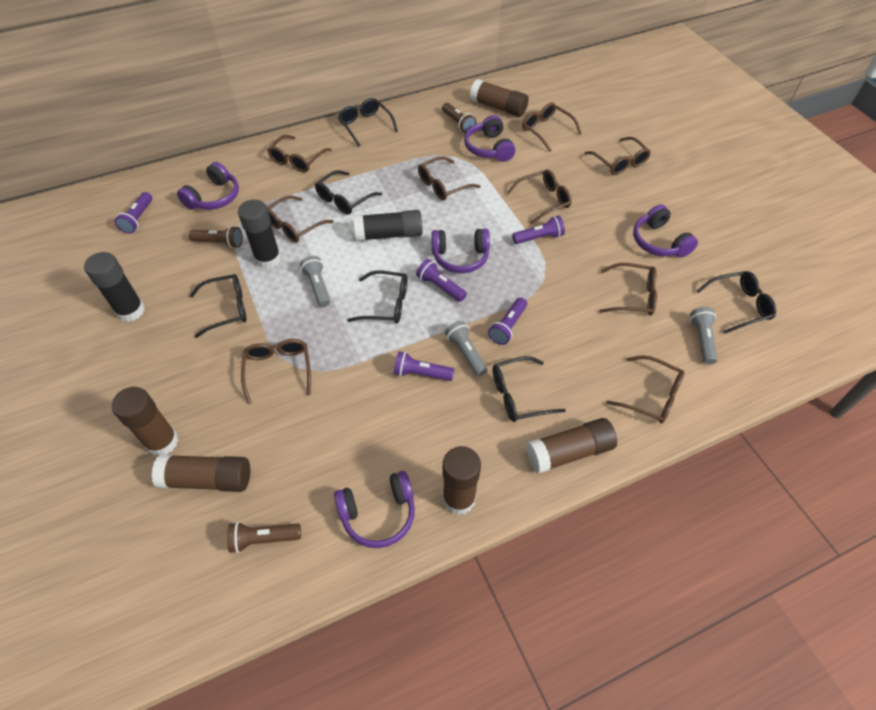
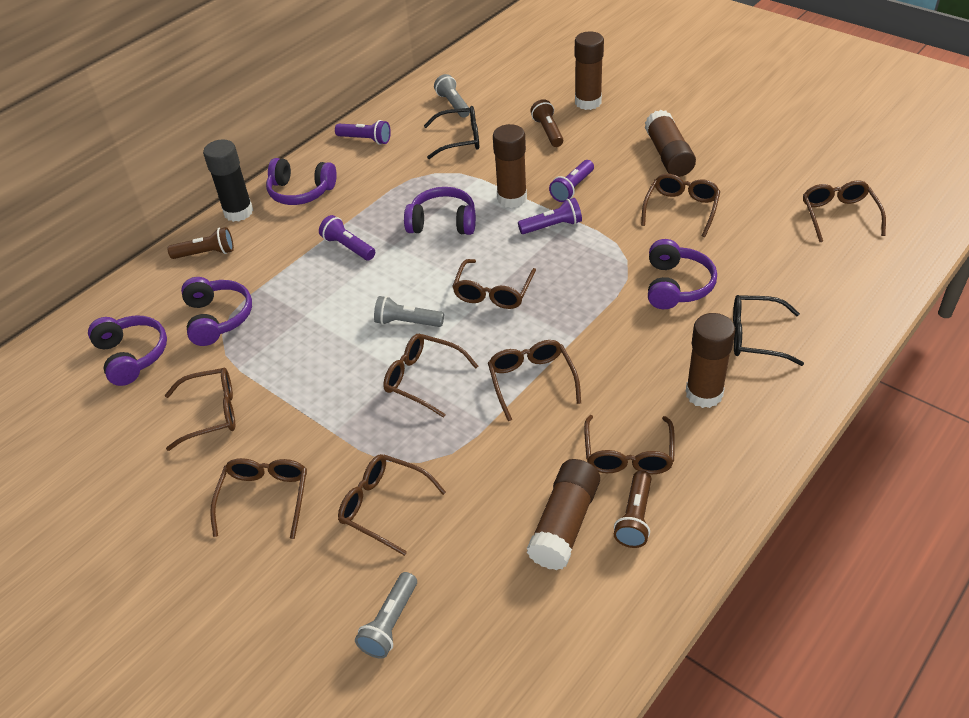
black glasses: 6 -> 2
black glue stick: 3 -> 1
purple flashlight: 5 -> 4

